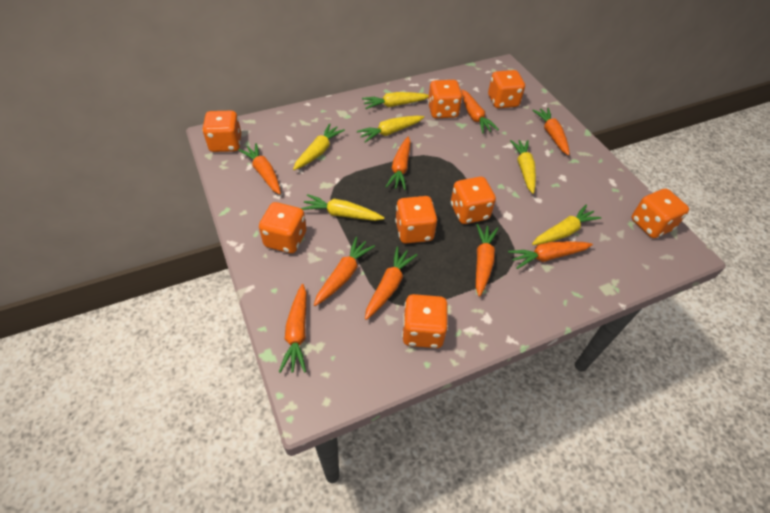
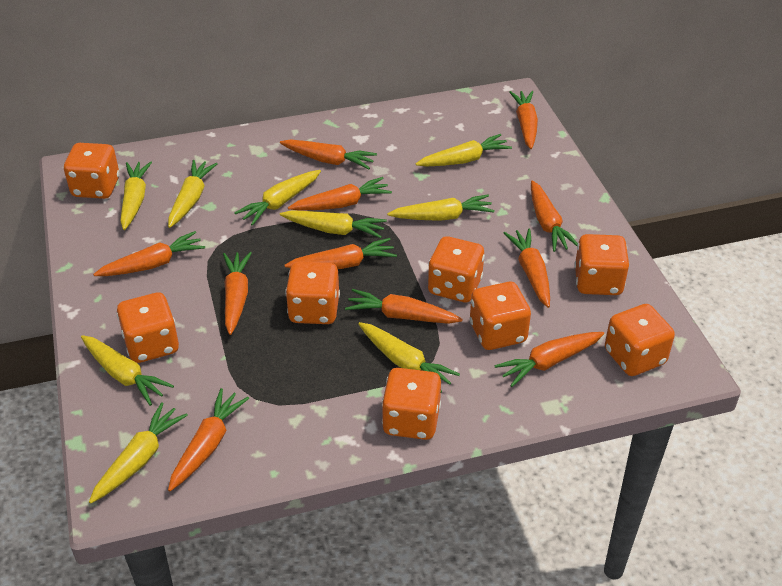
orange carrot: 9 -> 11
yellow carrot: 6 -> 9

